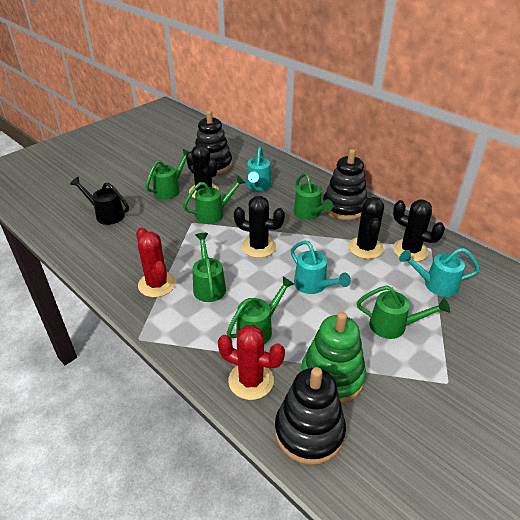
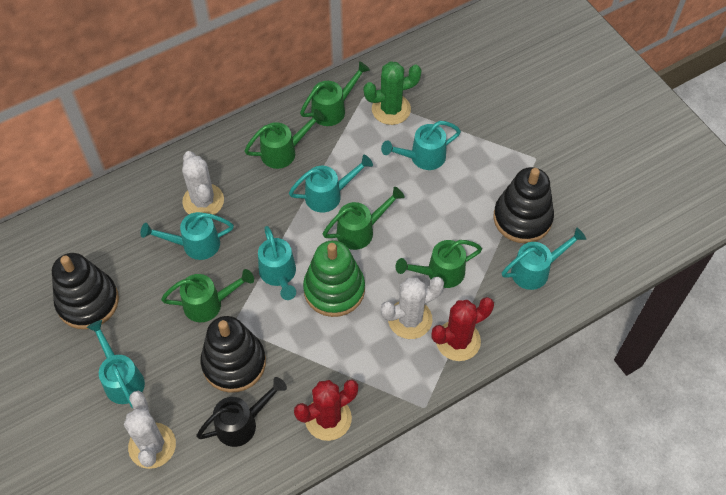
black cactus: 4 -> 0
green cactus: 0 -> 1
green watering can: 6 -> 5
turquoise watering can: 3 -> 6
white cactus: 0 -> 3

